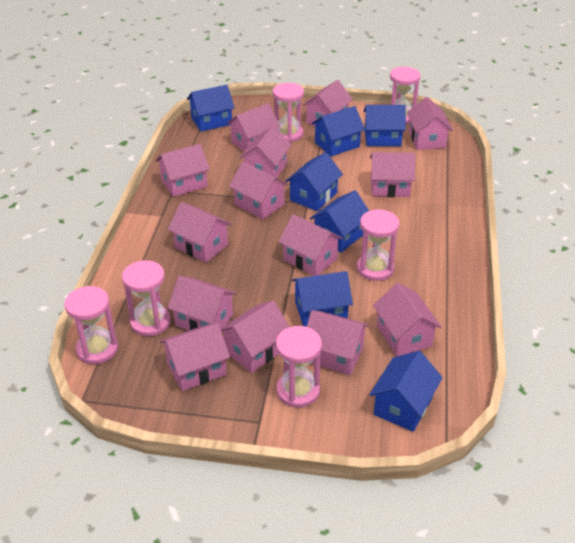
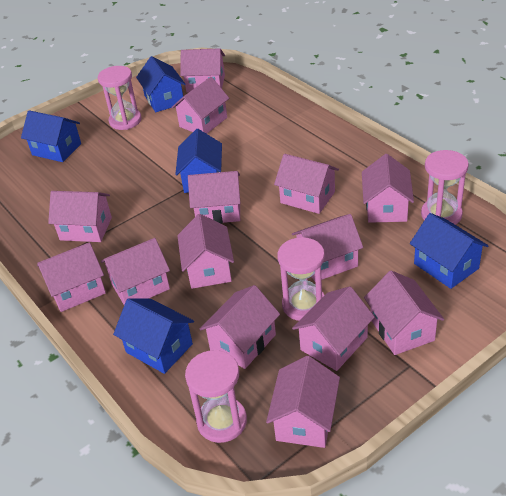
blue house: 7 -> 5
pink hourglass: 6 -> 4

